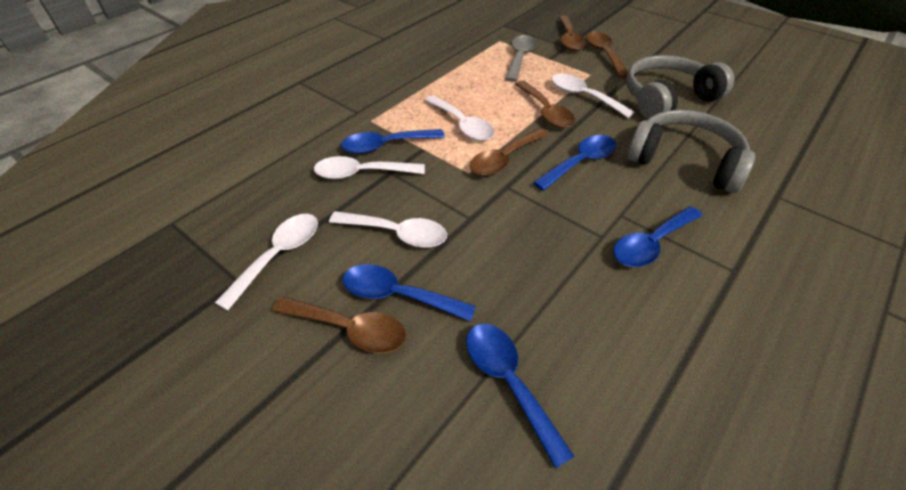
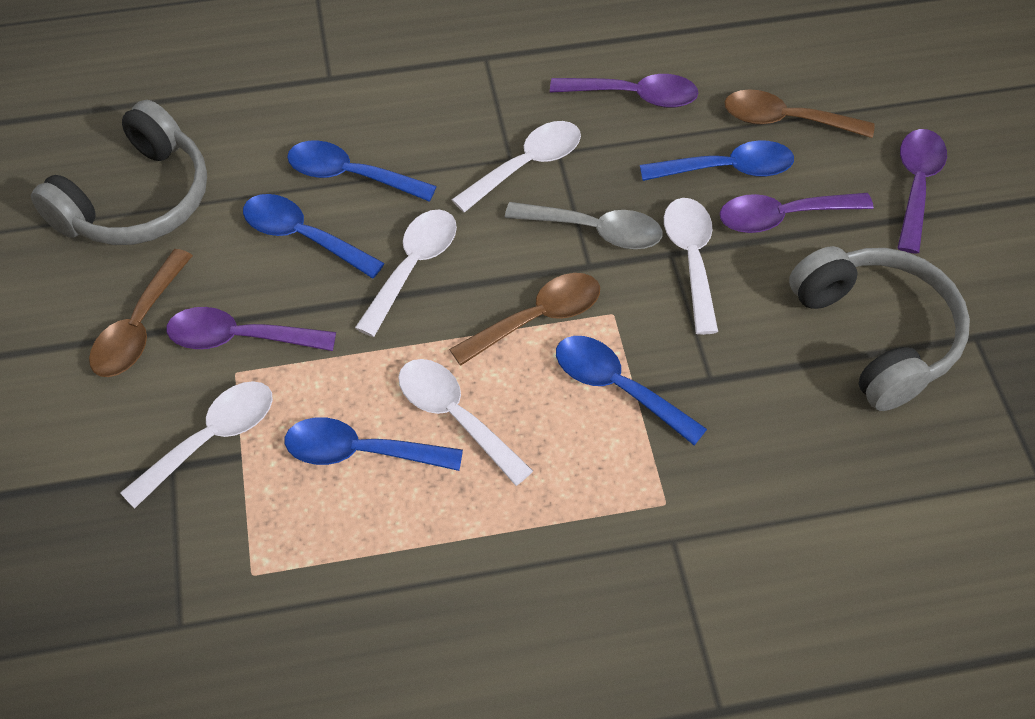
brown spoon: 5 -> 3
purple spoon: 0 -> 4

